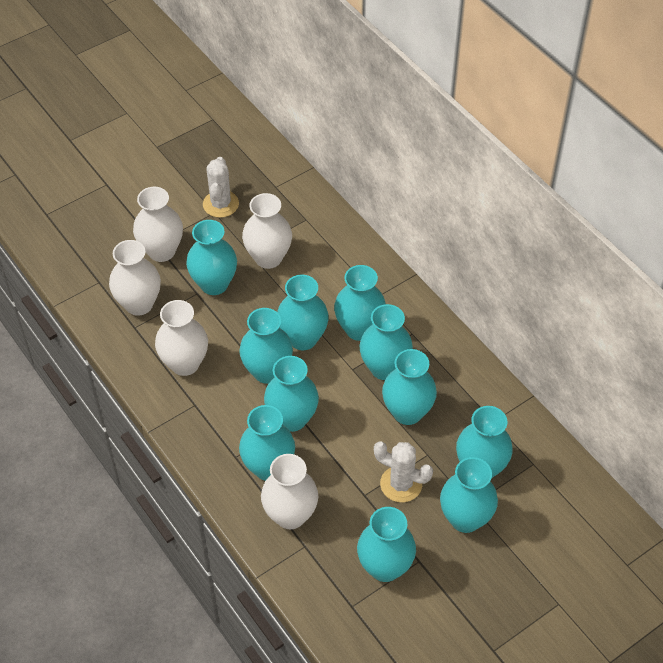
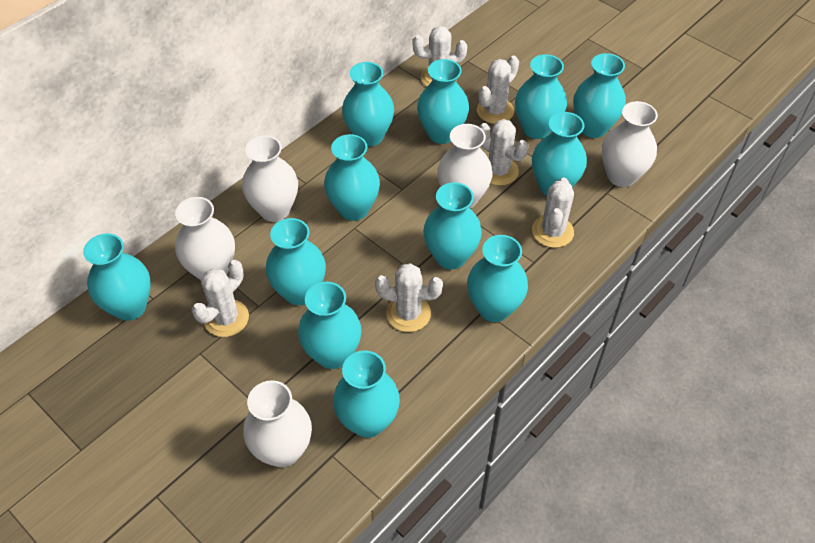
turquoise vase: 11 -> 12
white cactus: 2 -> 6

